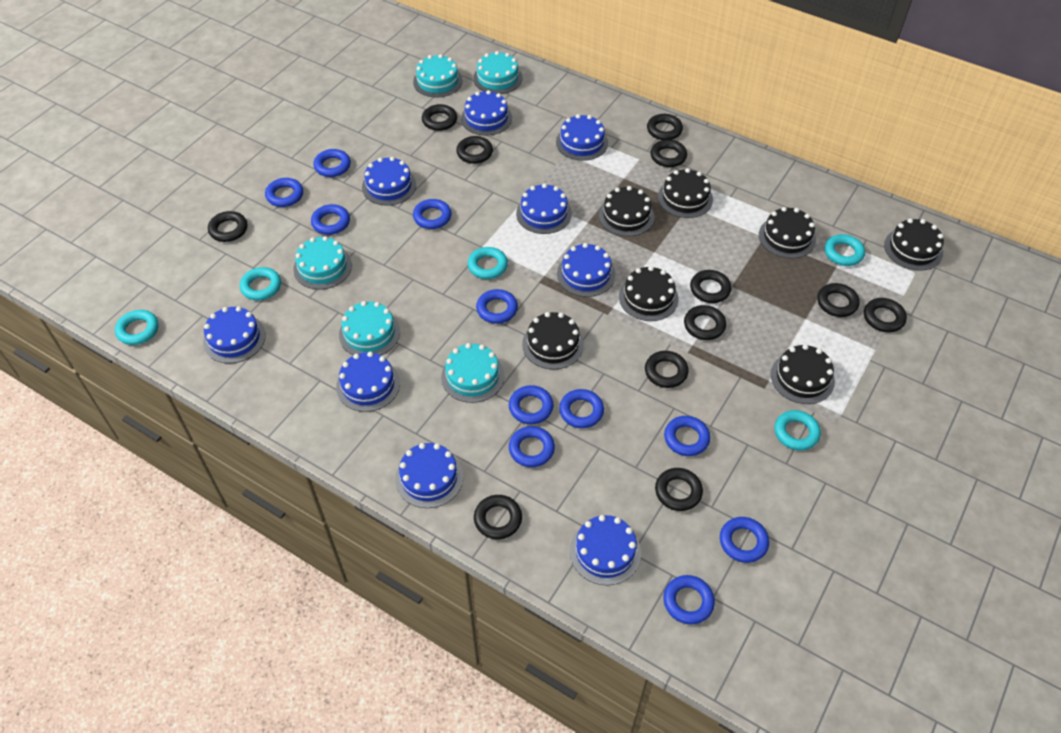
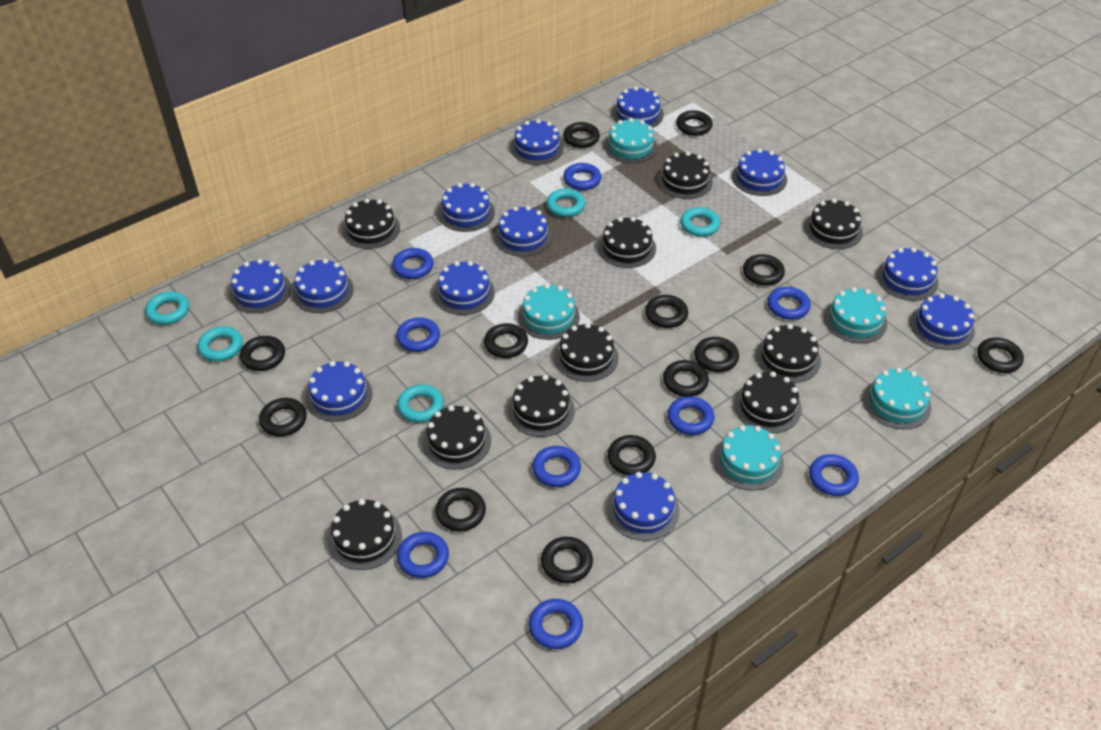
black cake: 7 -> 10
black ring: 12 -> 13
blue cake: 9 -> 12
blue ring: 11 -> 9

